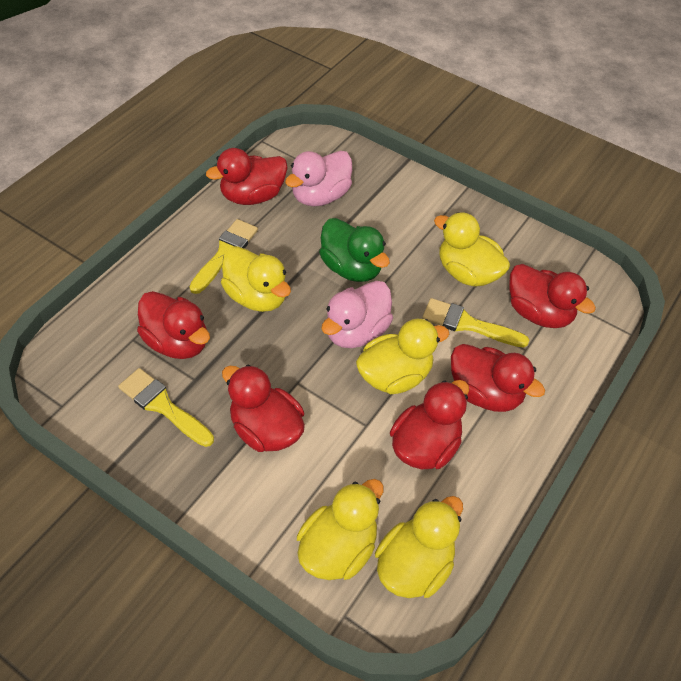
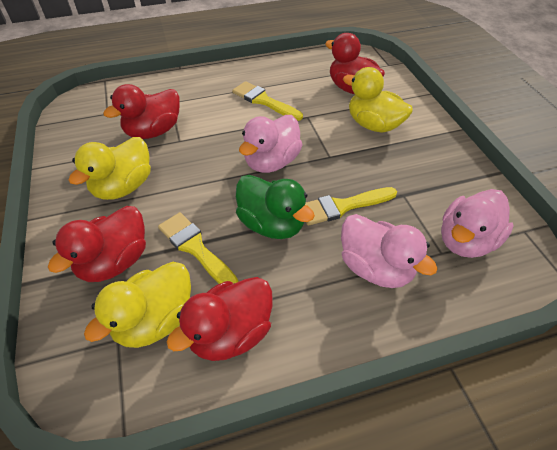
pink duck: 2 -> 3
red duck: 6 -> 4
yellow duck: 5 -> 3

